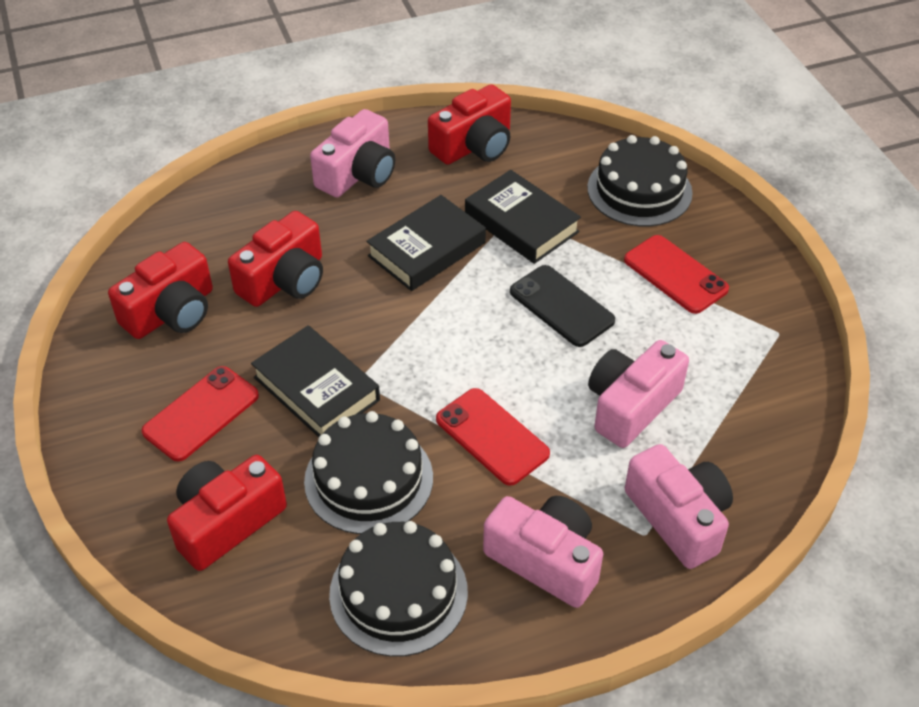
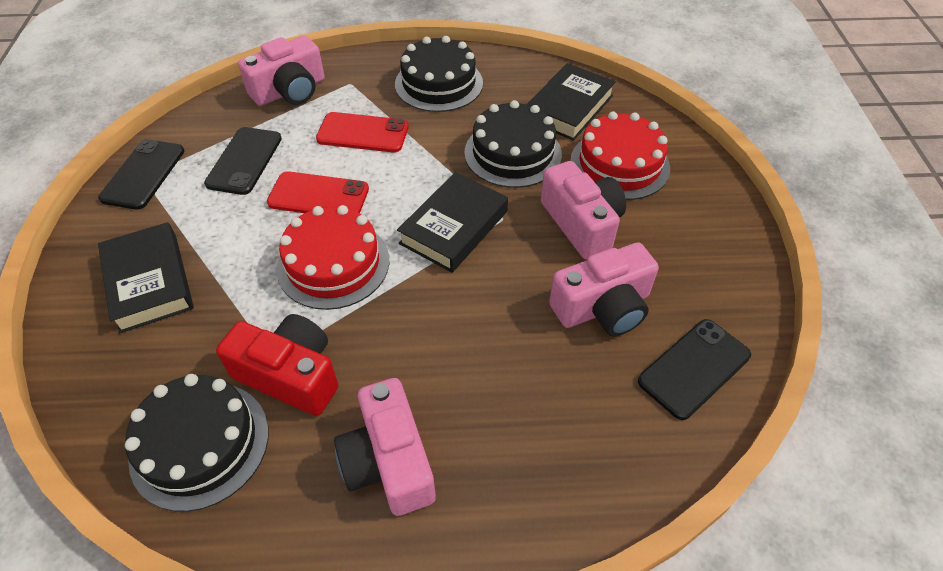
black phone: 1 -> 3
red cake: 0 -> 2
red camera: 4 -> 1
red phone: 3 -> 2

